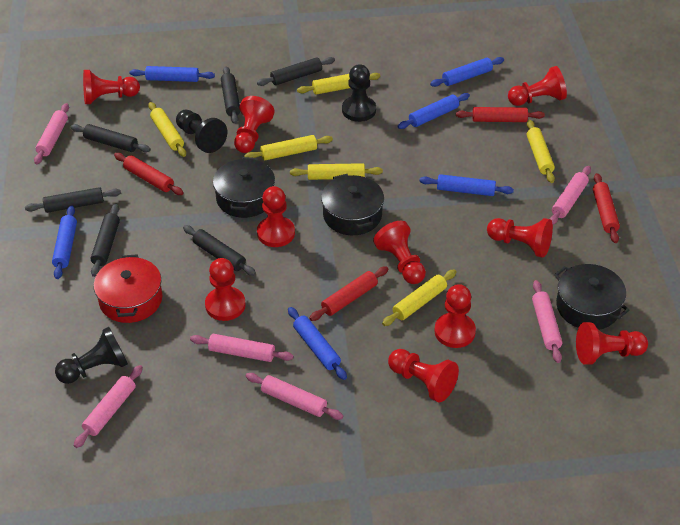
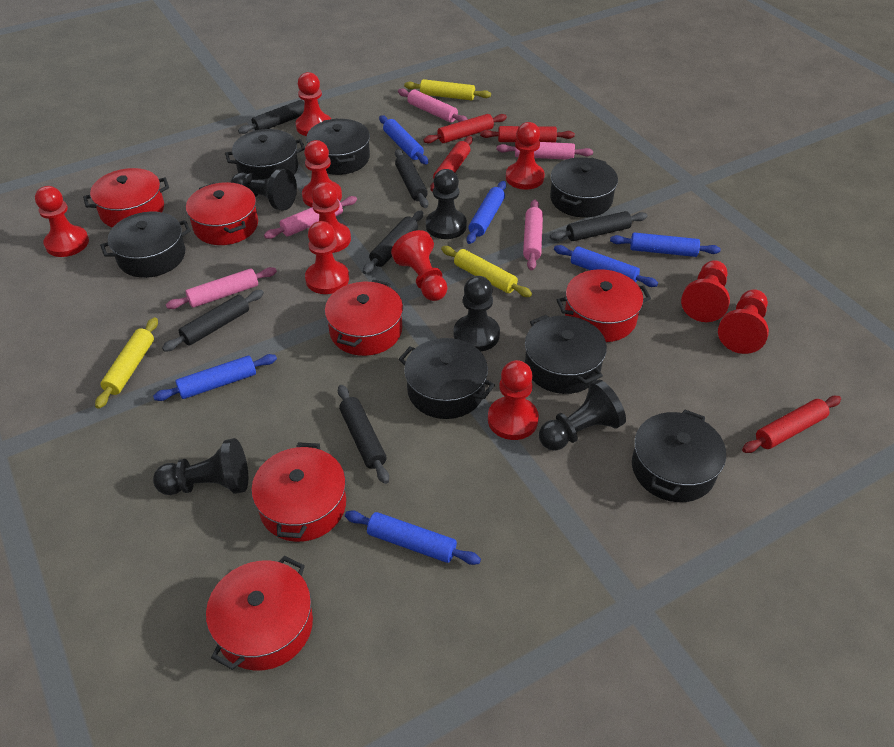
black pawn: 3 -> 5
black pot: 3 -> 7
pink rolling pin: 6 -> 5
red pot: 1 -> 6
yellow rolling pin: 6 -> 3

